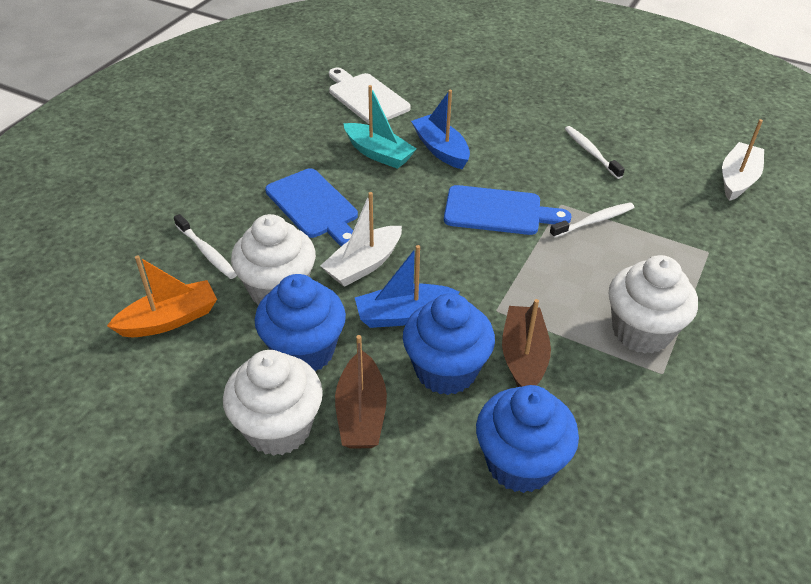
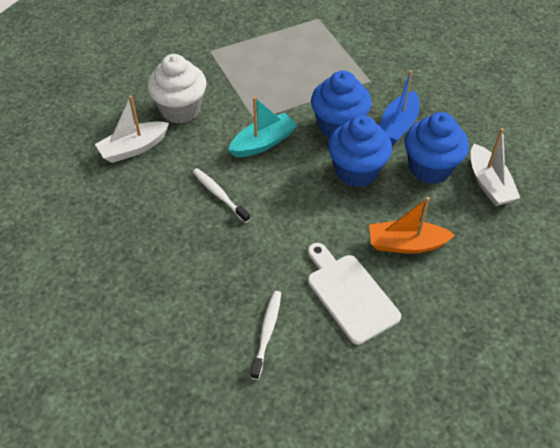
blue boat: 2 -> 1
blue cutting board: 2 -> 0
brown boat: 2 -> 0
white cupcake: 3 -> 1
white toothbrush: 3 -> 2

